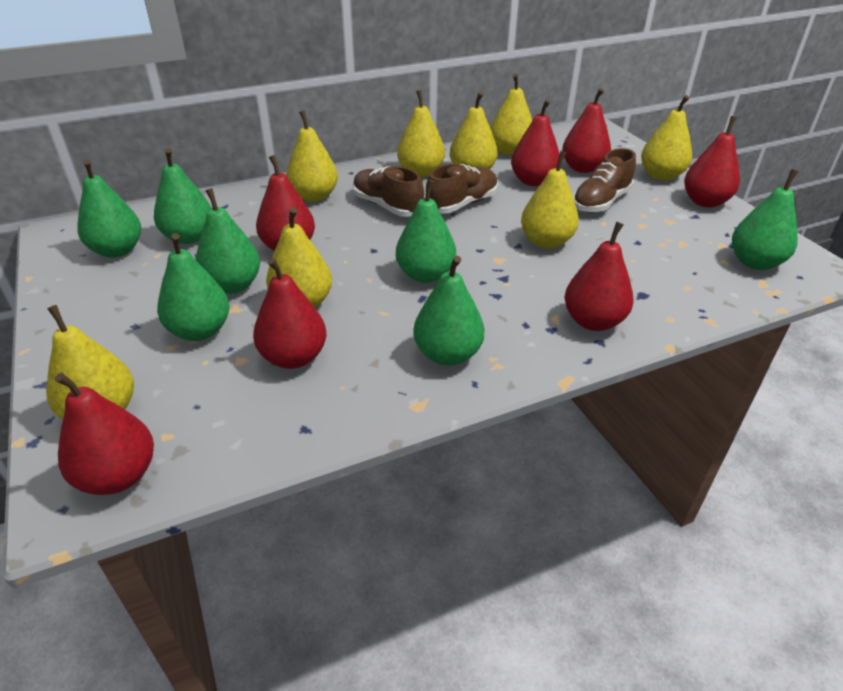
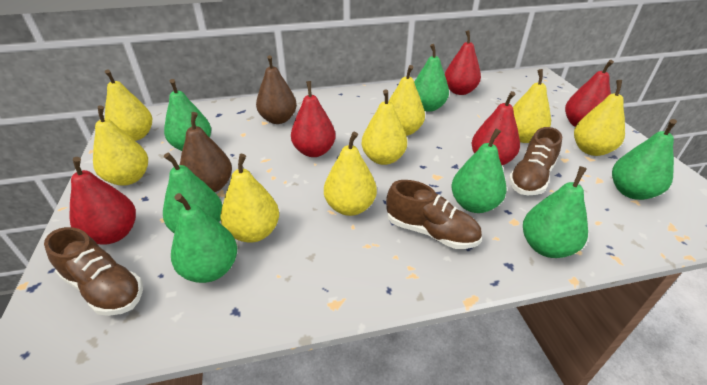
brown pear: 0 -> 2
red pear: 7 -> 5

